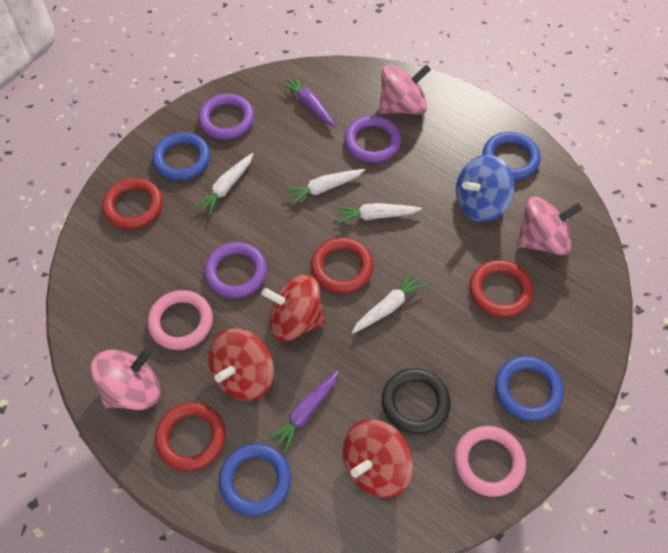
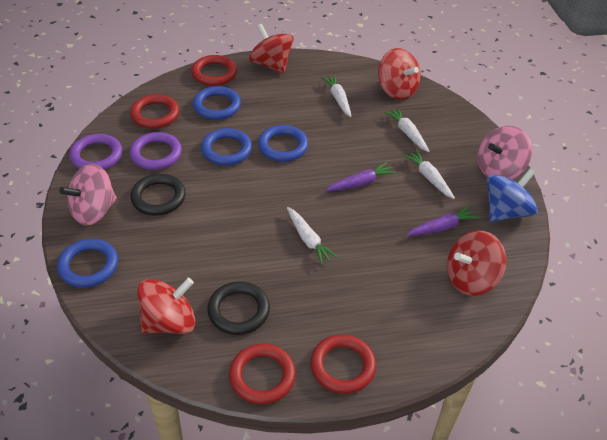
black ring: 1 -> 2
pink ring: 2 -> 0
pink spinning top: 3 -> 2
purple ring: 3 -> 2
red spinning top: 3 -> 4

